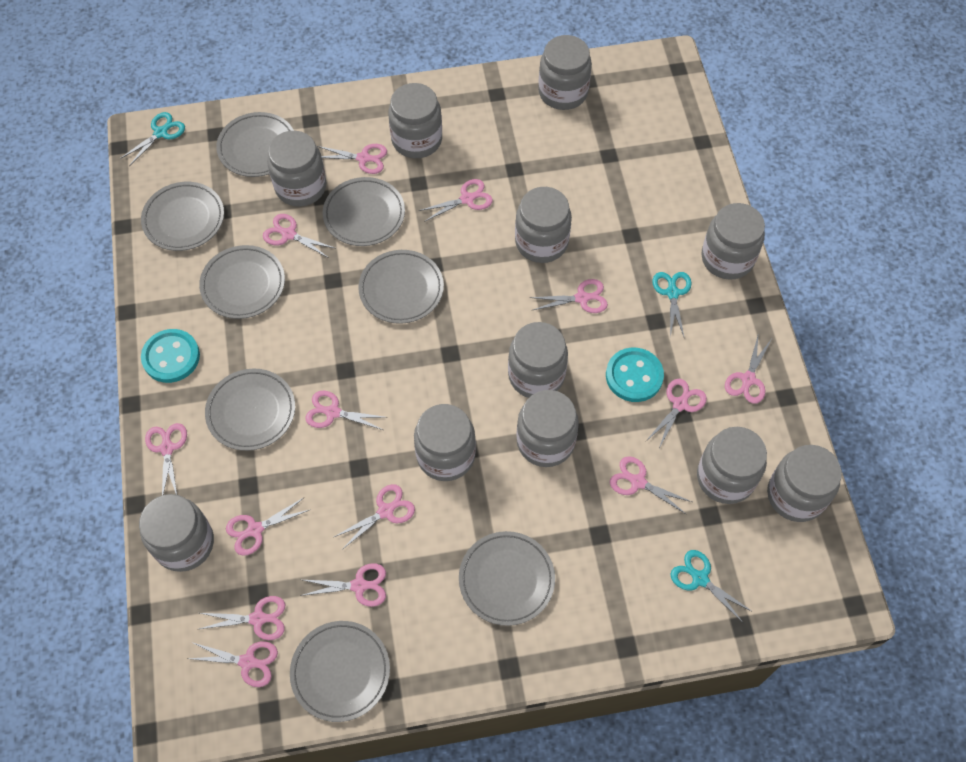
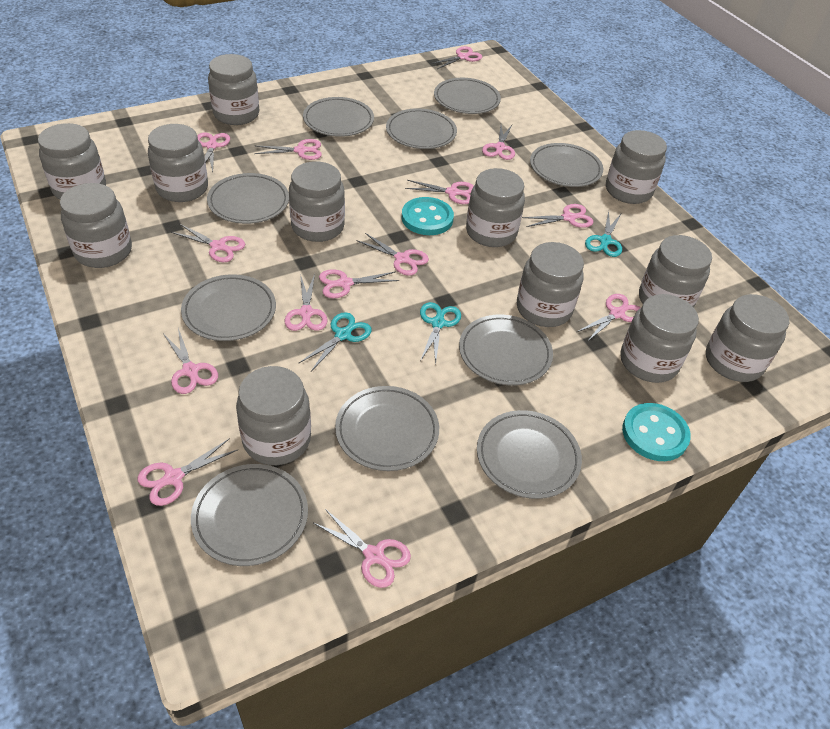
grey jar: 11 -> 12
grey plate: 8 -> 10

